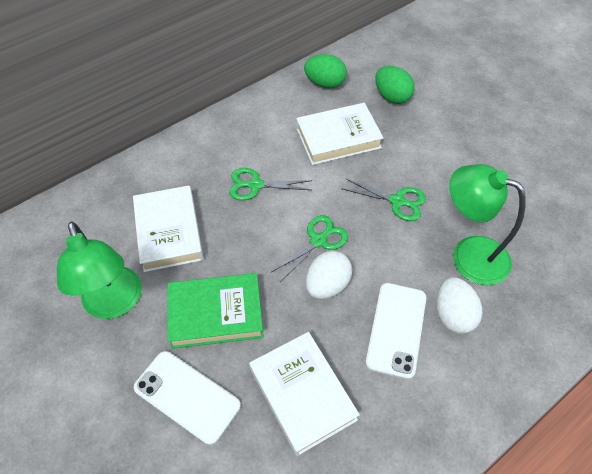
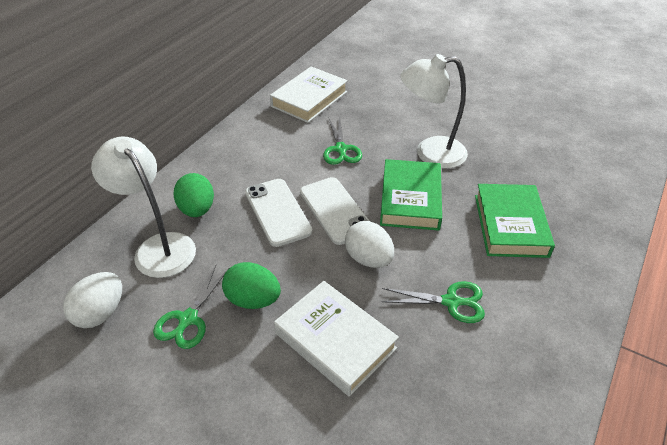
green book: 1 -> 2
green lamp: 2 -> 0
white book: 3 -> 2
white lamp: 0 -> 2

